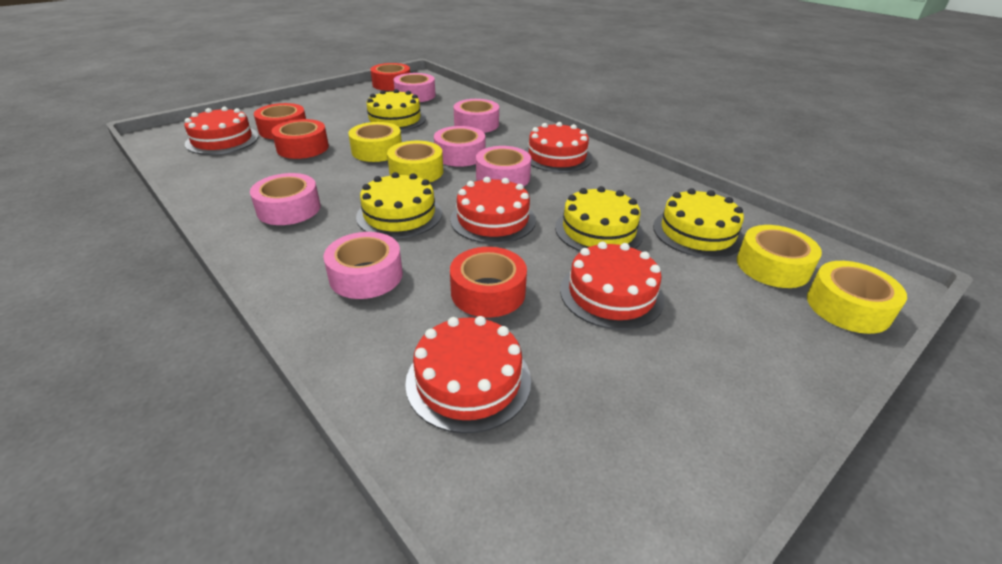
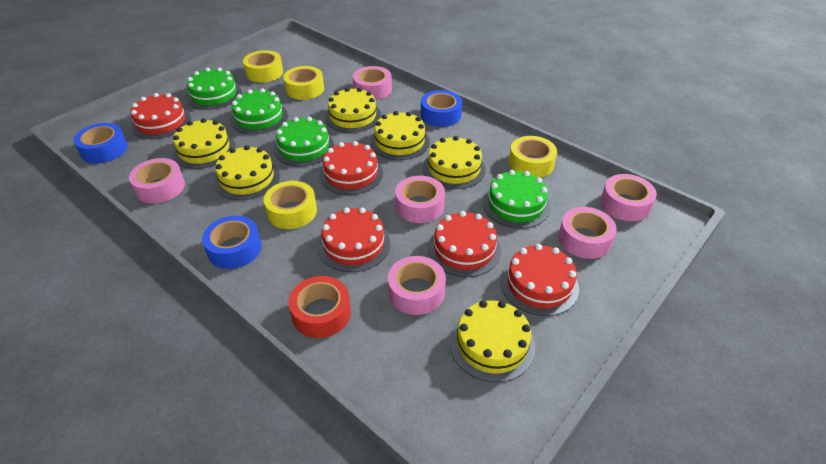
blue tape: 0 -> 3
green cake: 0 -> 4
red tape: 4 -> 1
yellow cake: 4 -> 6

